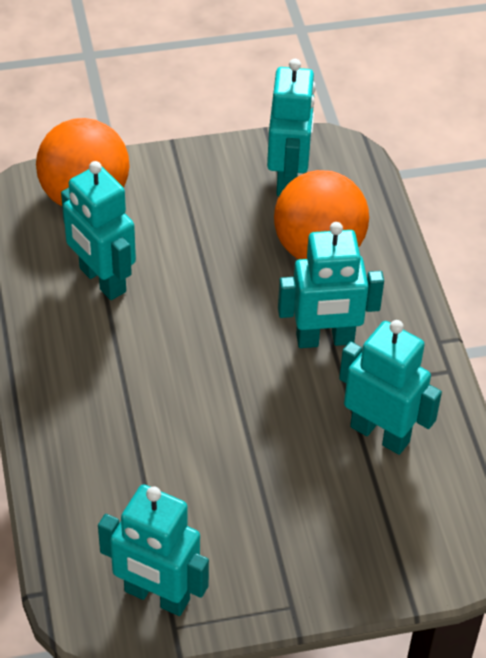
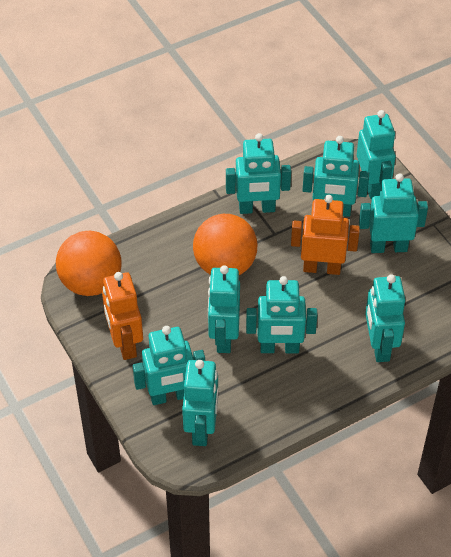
orange robot: 0 -> 2
turquoise robot: 5 -> 9

